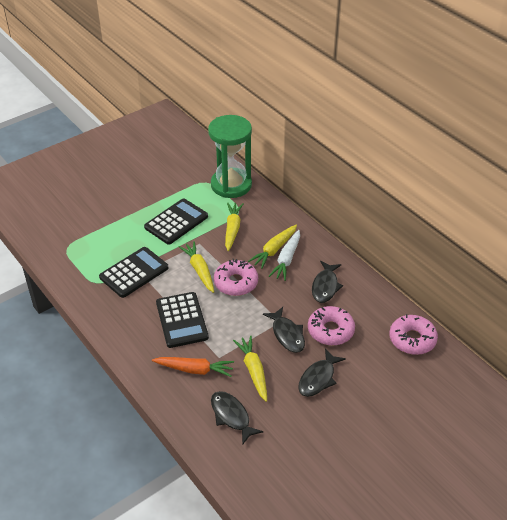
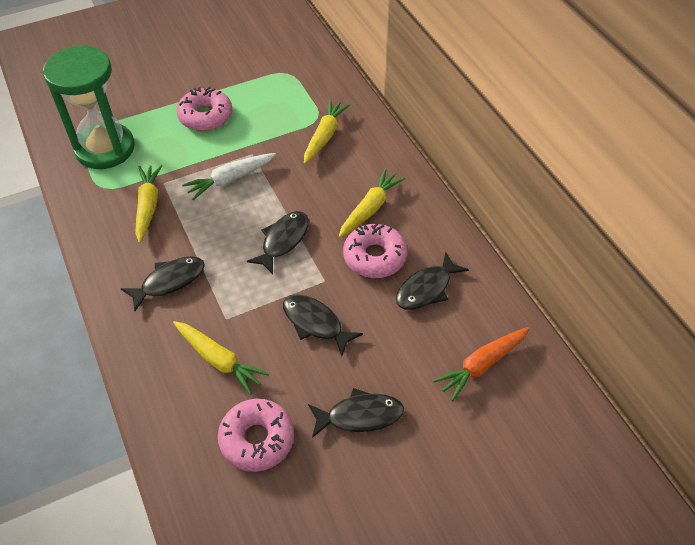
black calculator: 3 -> 0
black fish: 4 -> 5

